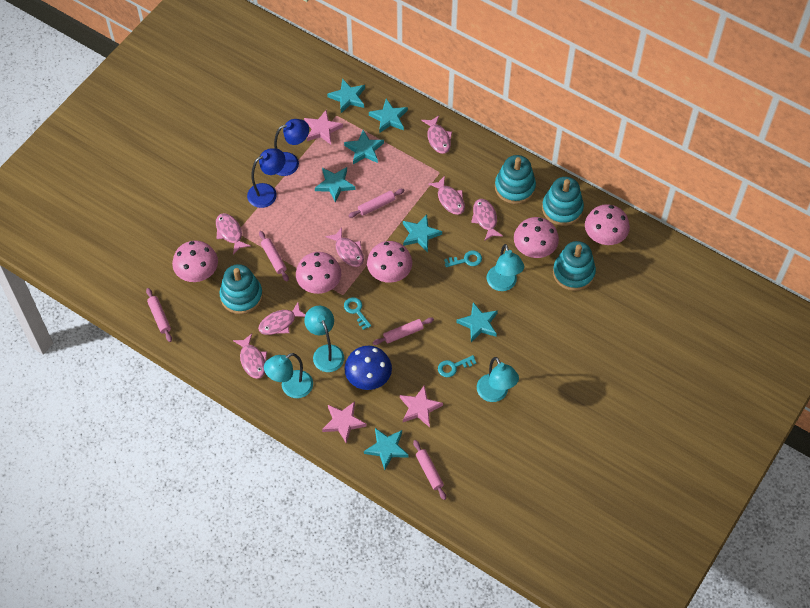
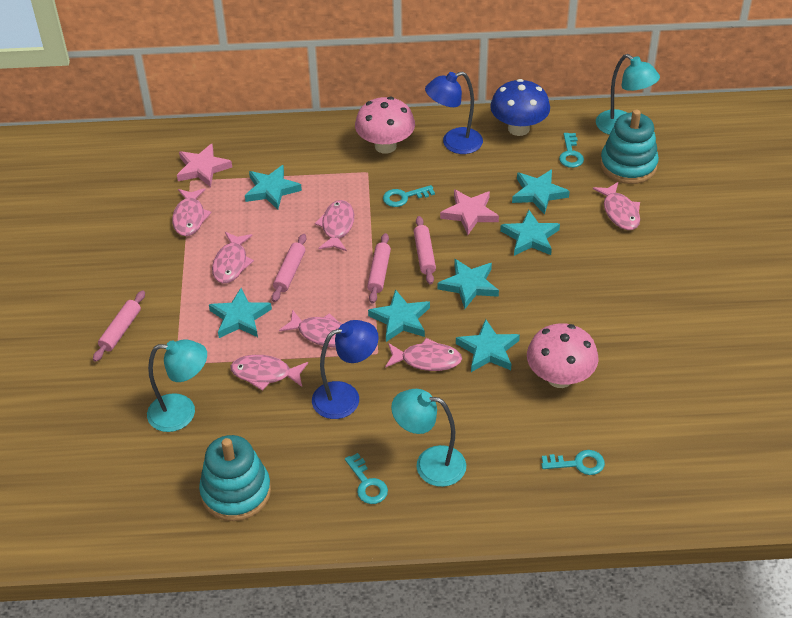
pink mushroom: 5 -> 2
pink rolling pin: 5 -> 4
pink star: 3 -> 2
turquoise key: 3 -> 4
turquoise lamp: 4 -> 3
turquoise stacking toy: 4 -> 2

